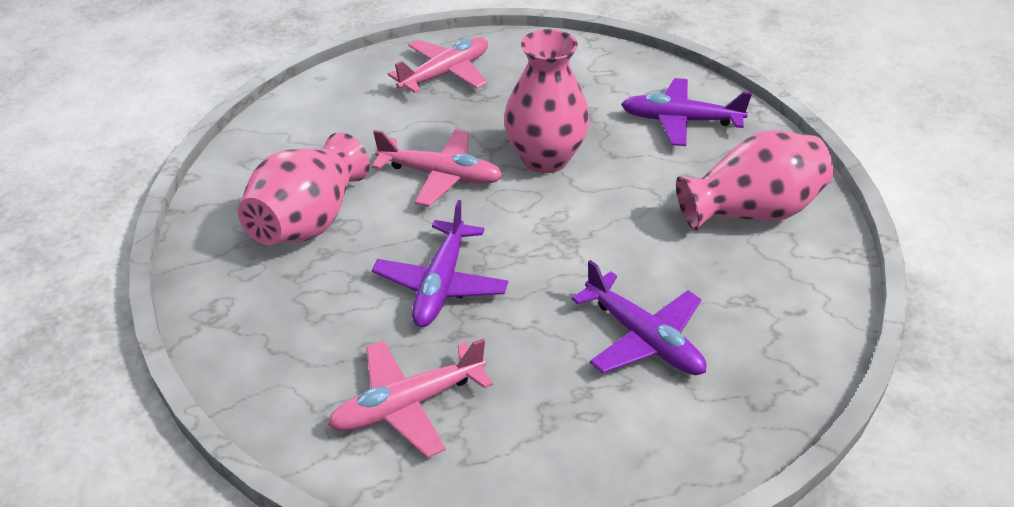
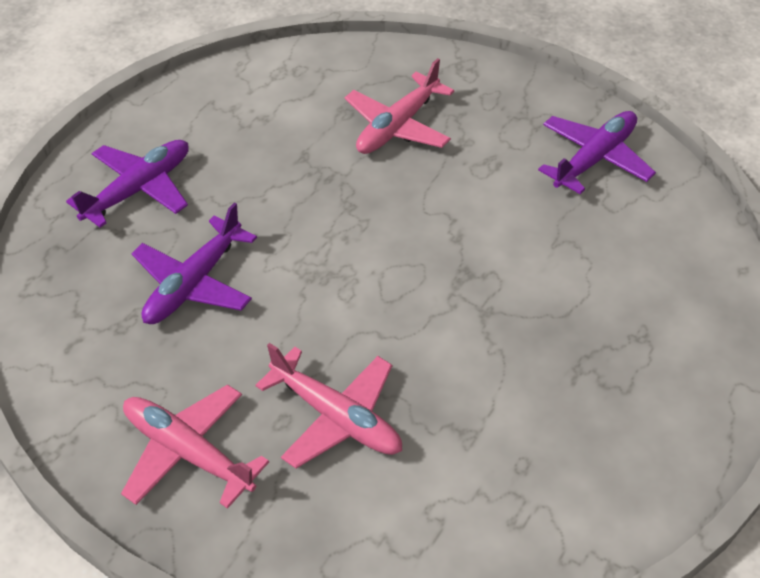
pink vase: 3 -> 0

